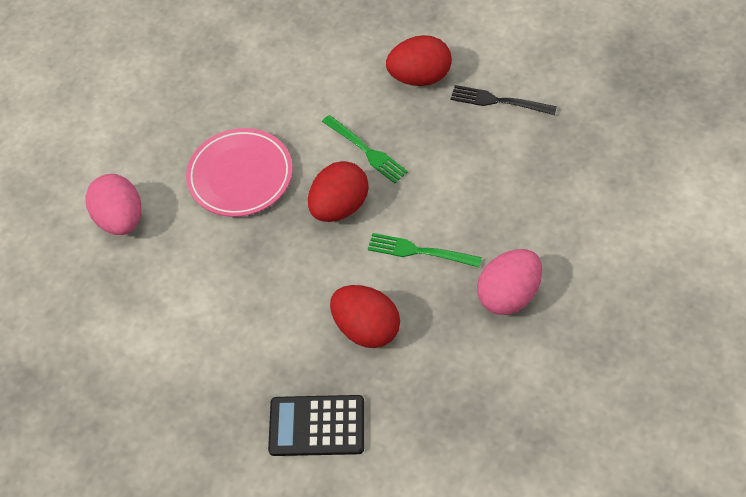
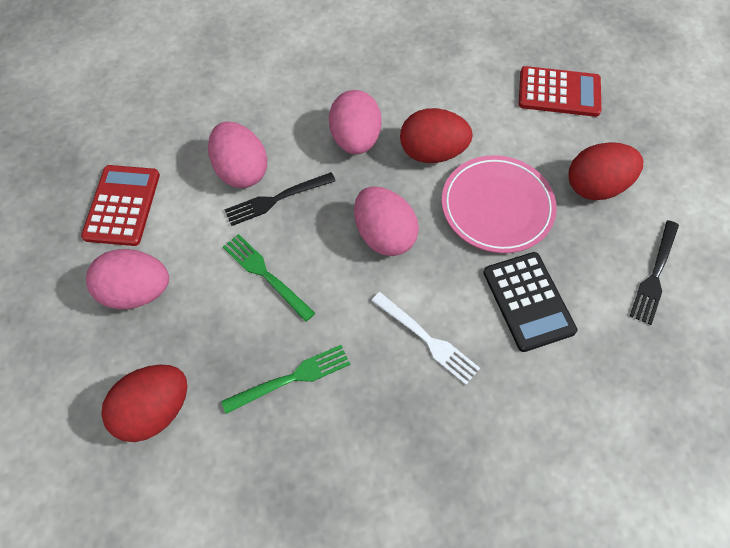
black fork: 1 -> 2
pink egg: 2 -> 4
red calculator: 0 -> 2
white fork: 0 -> 1

